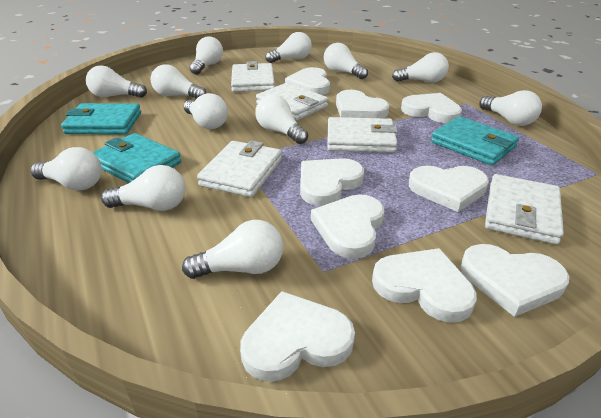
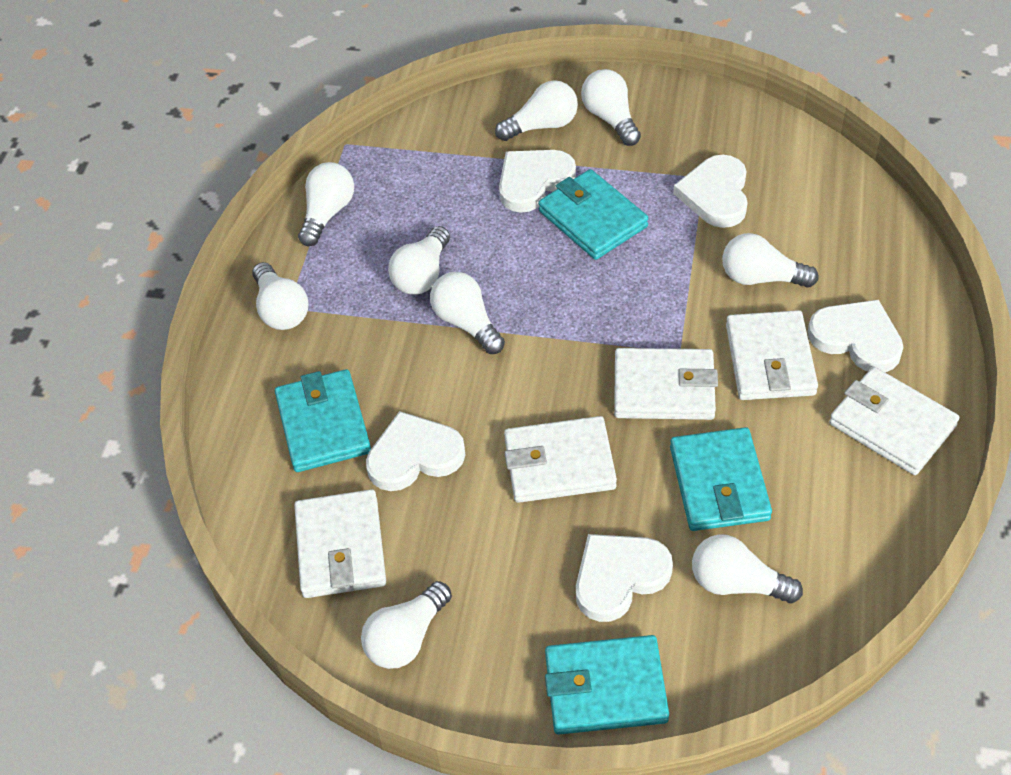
turquoise wallet: 3 -> 4
white heart: 9 -> 5
white light bulb: 12 -> 9

